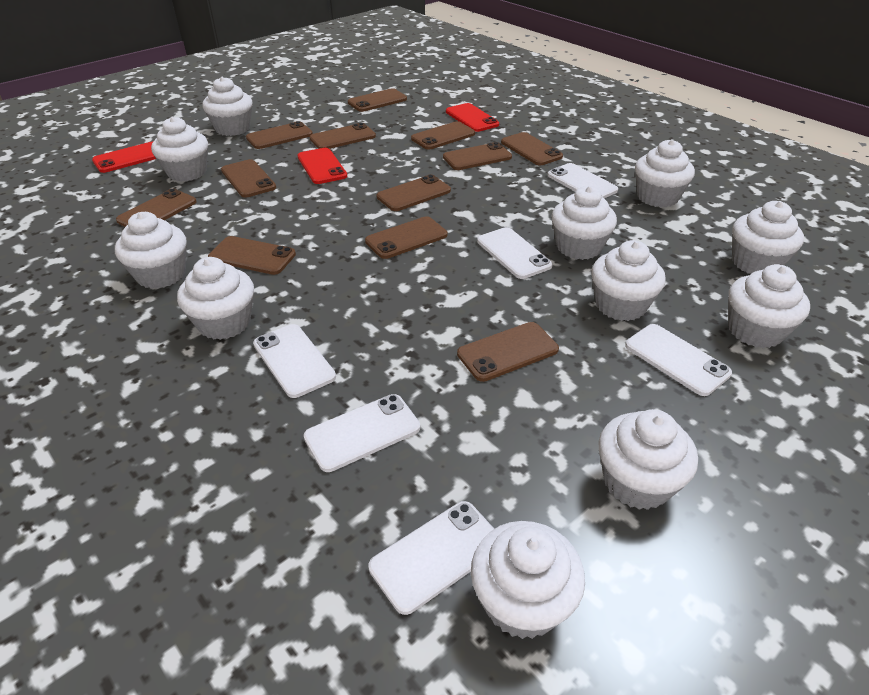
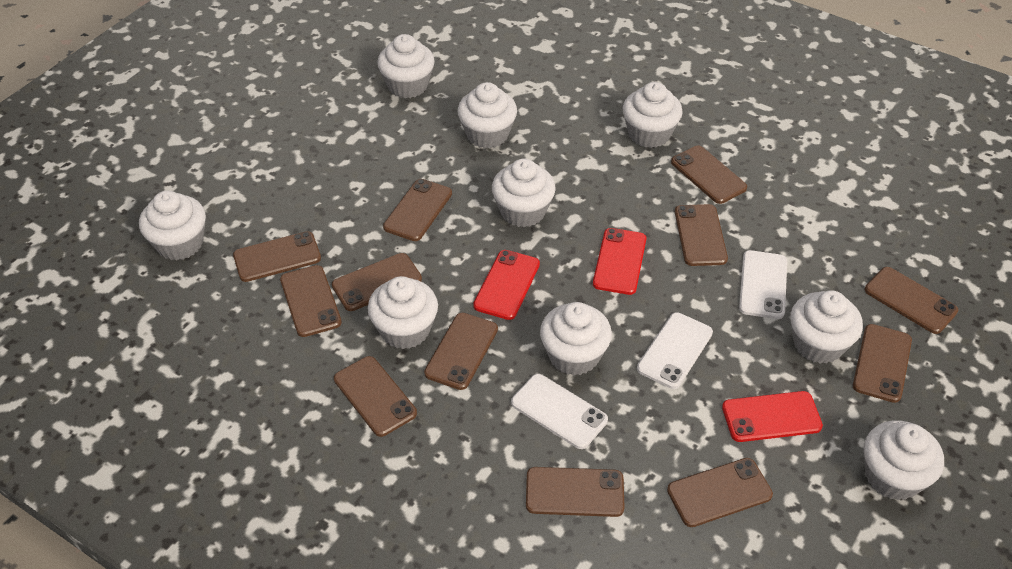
white cupcake: 11 -> 9
white phone: 6 -> 3

